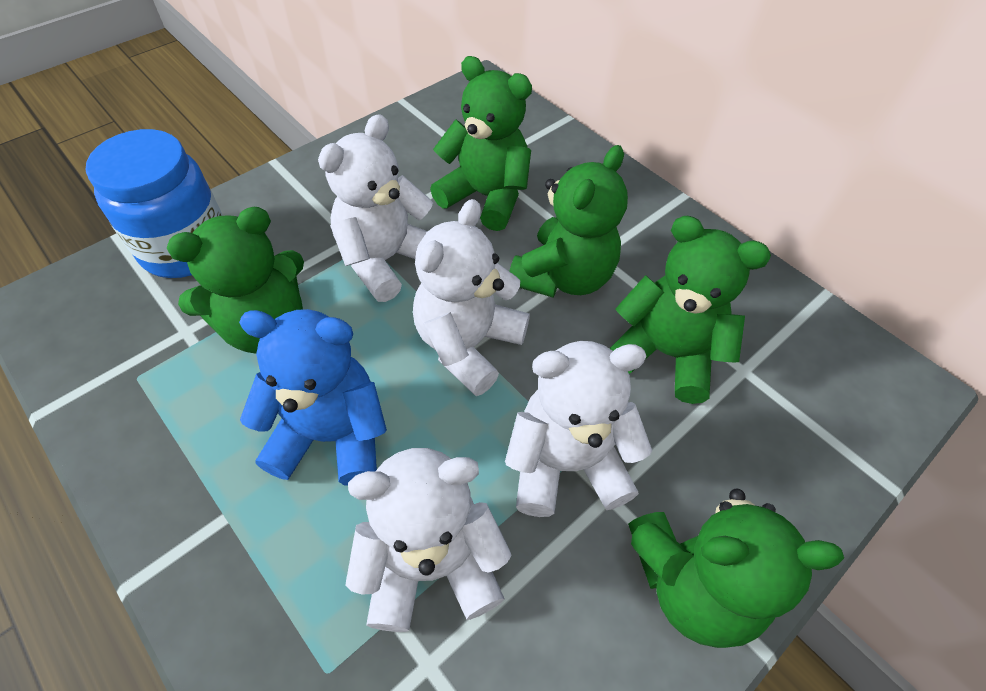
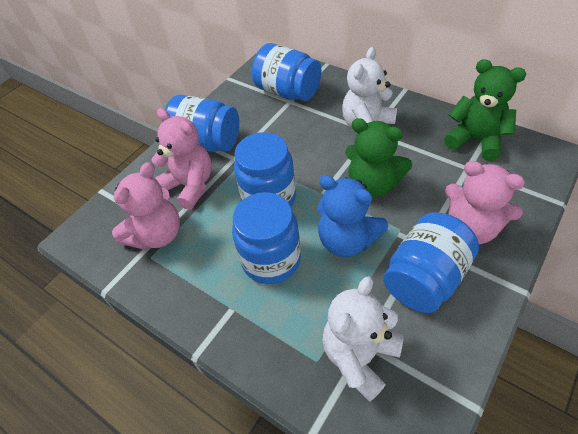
blue jar: 1 -> 5
green teddy bear: 5 -> 2
pink teddy bear: 0 -> 3
white teddy bear: 4 -> 2

